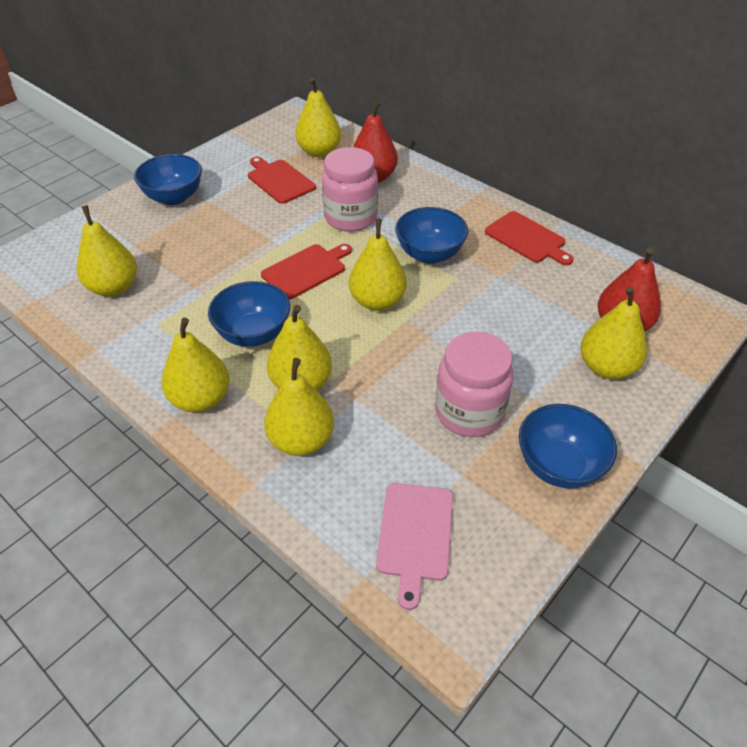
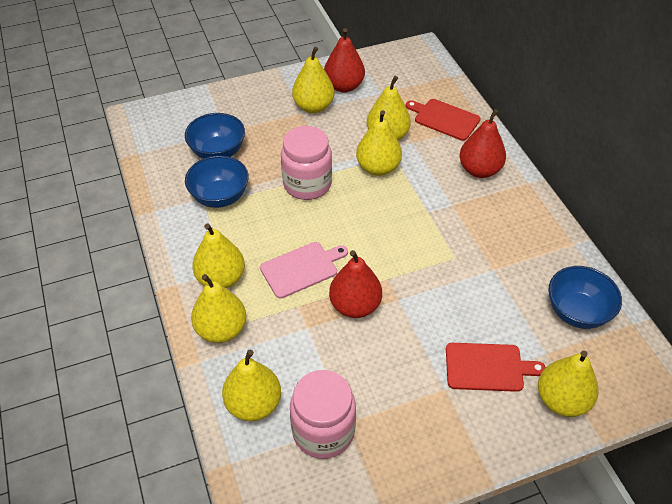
blue bowl: 4 -> 3
red cutting board: 3 -> 2
red pear: 2 -> 3

